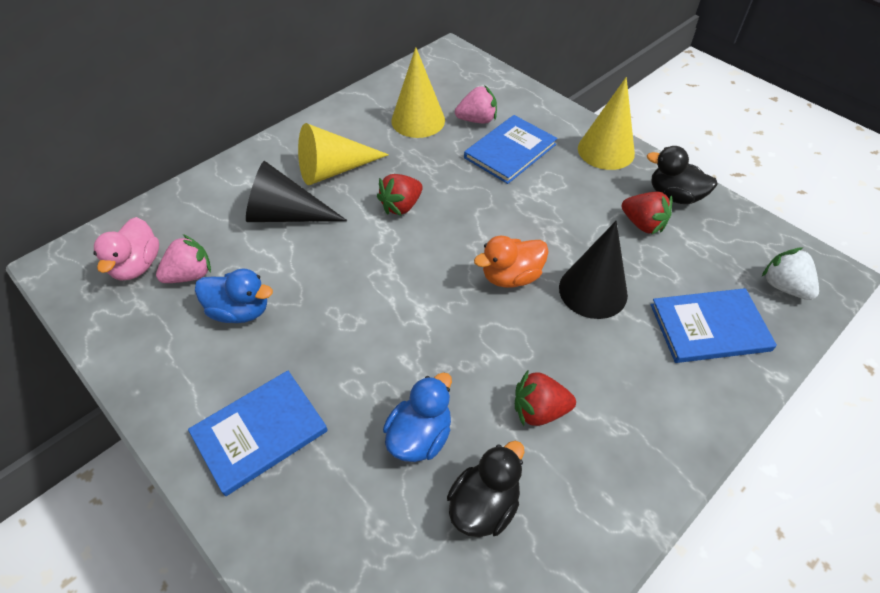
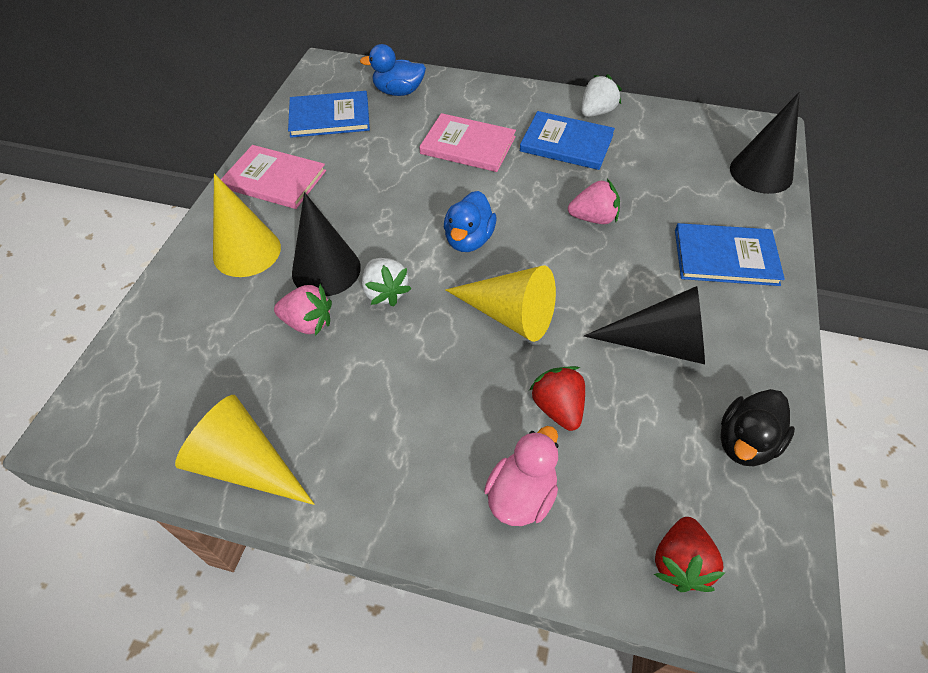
black cone: 2 -> 3
black duck: 2 -> 1
orange duck: 1 -> 0
pink book: 0 -> 2
red strawberry: 3 -> 2
white strawberry: 1 -> 2

